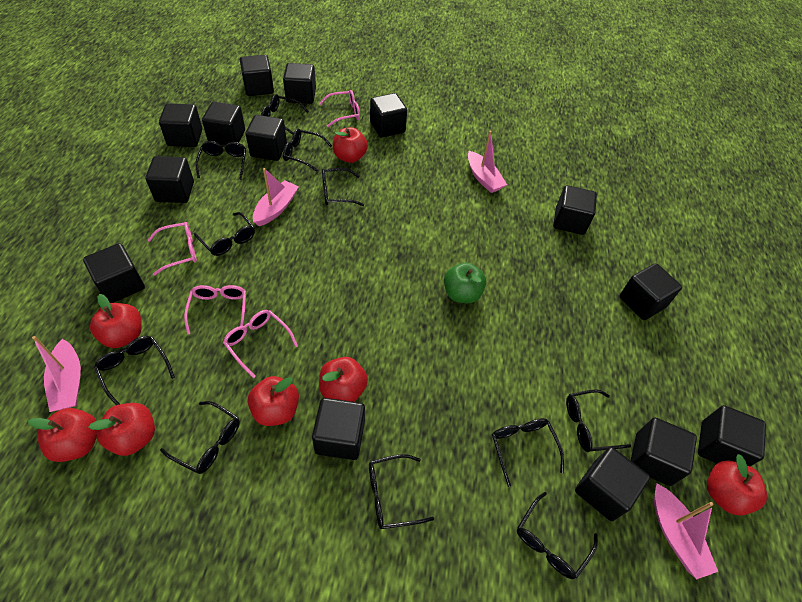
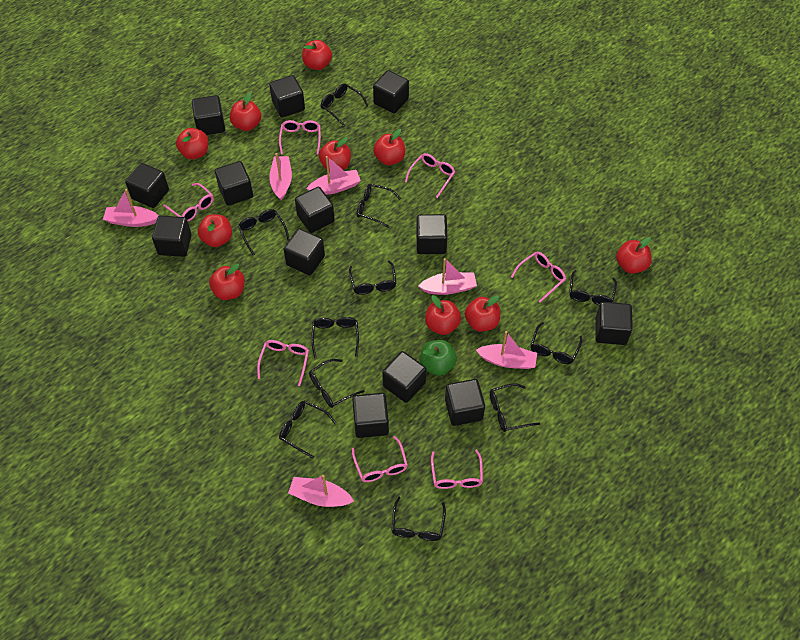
black cube: 14 -> 13
pink boat: 4 -> 6
pink glasses: 4 -> 7
red apple: 7 -> 10

